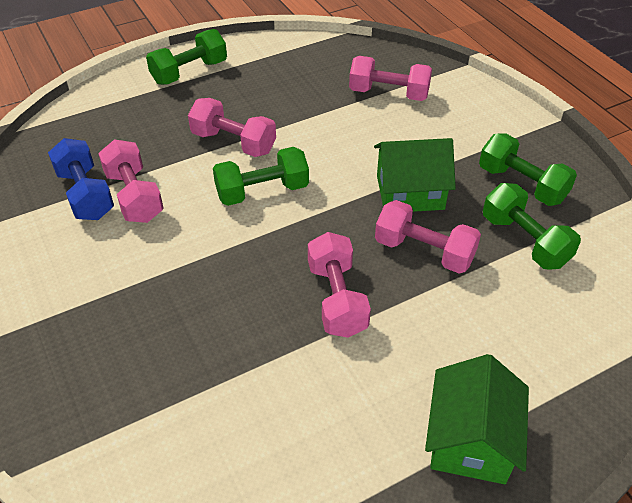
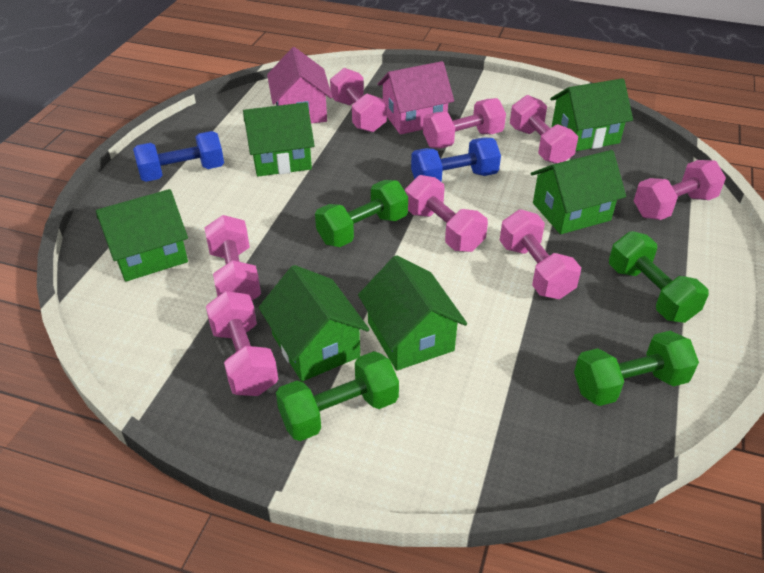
blue dumbbell: 1 -> 2
green house: 2 -> 6
pink dumbbell: 5 -> 8
pink house: 0 -> 2

